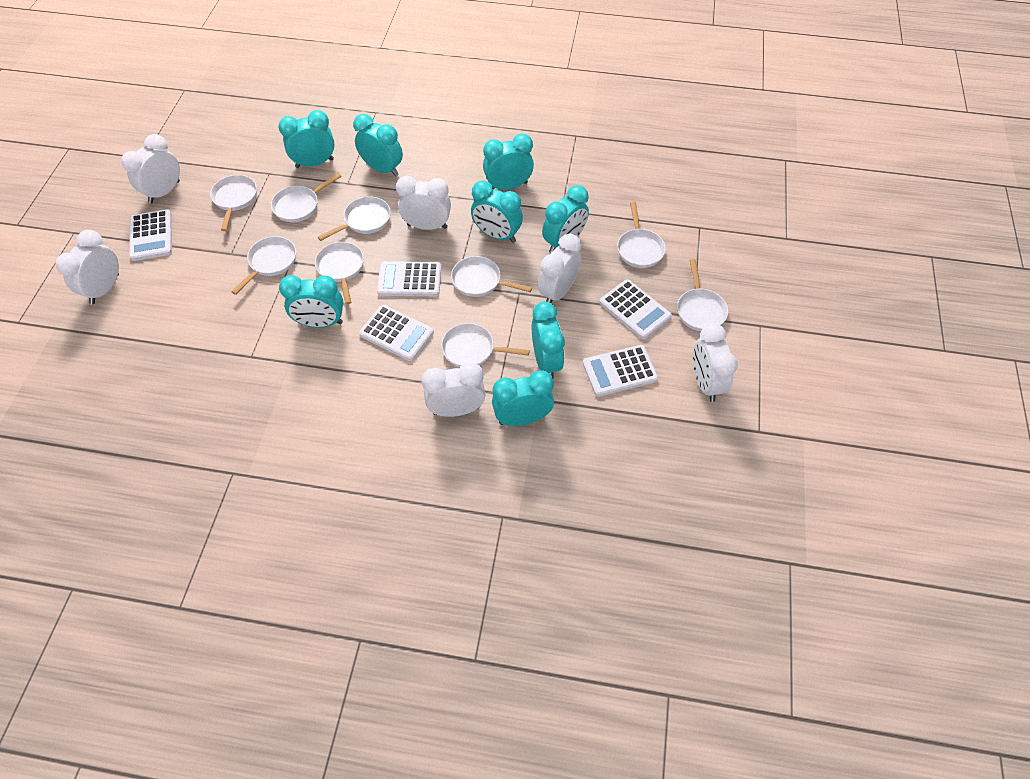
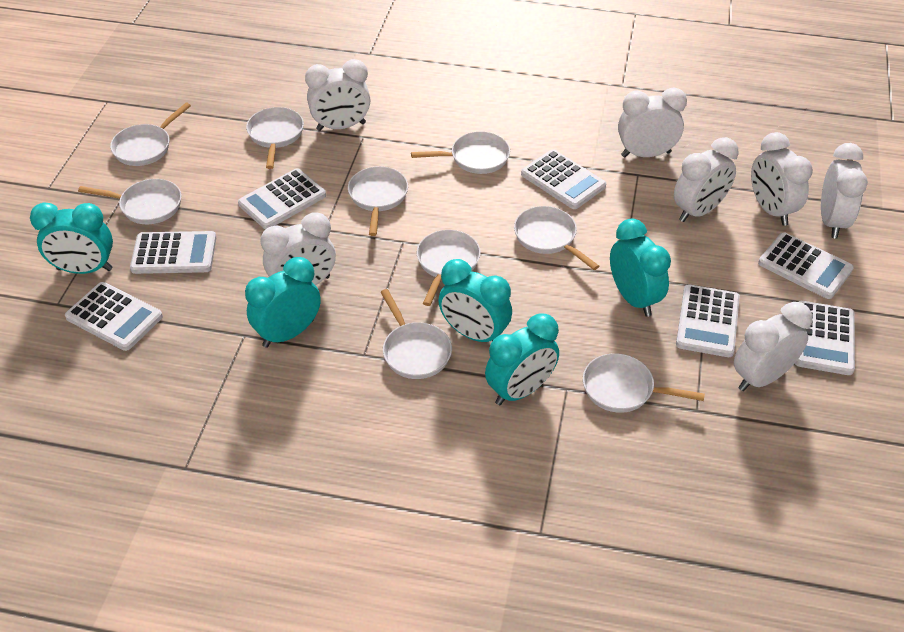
turquoise clock: 8 -> 5
white calculator: 5 -> 7
white clock: 6 -> 7

